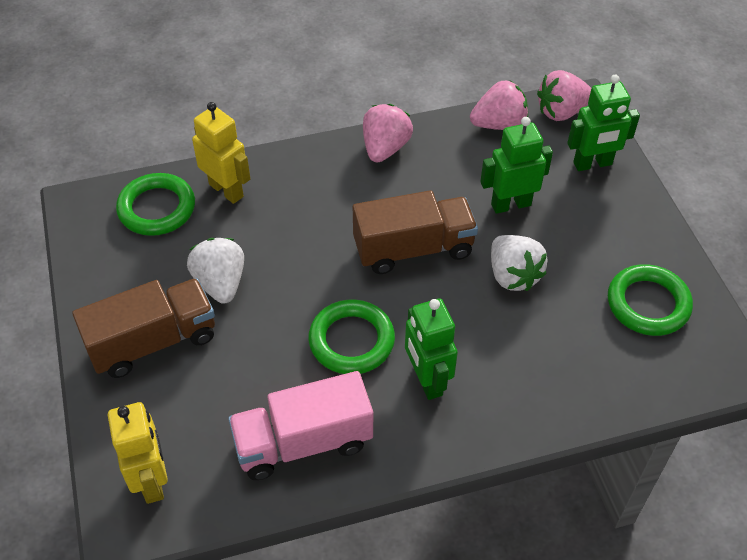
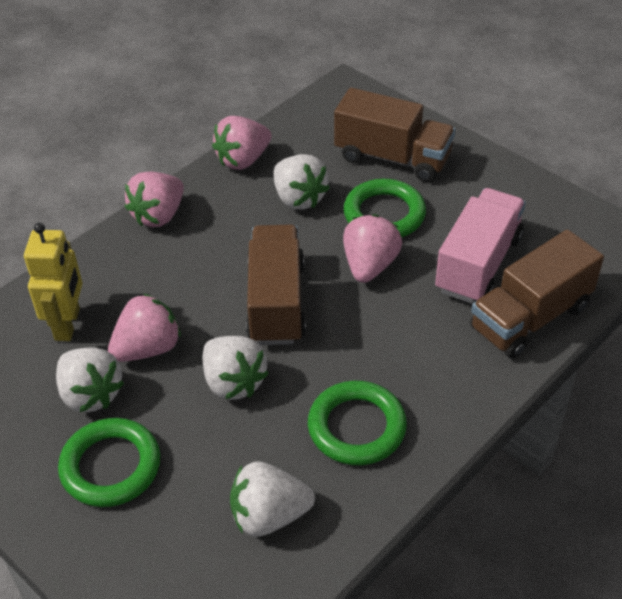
brown truck: 2 -> 3
green robot: 3 -> 0
pink strawberry: 3 -> 4
white strawberry: 2 -> 4
yellow robot: 2 -> 1

